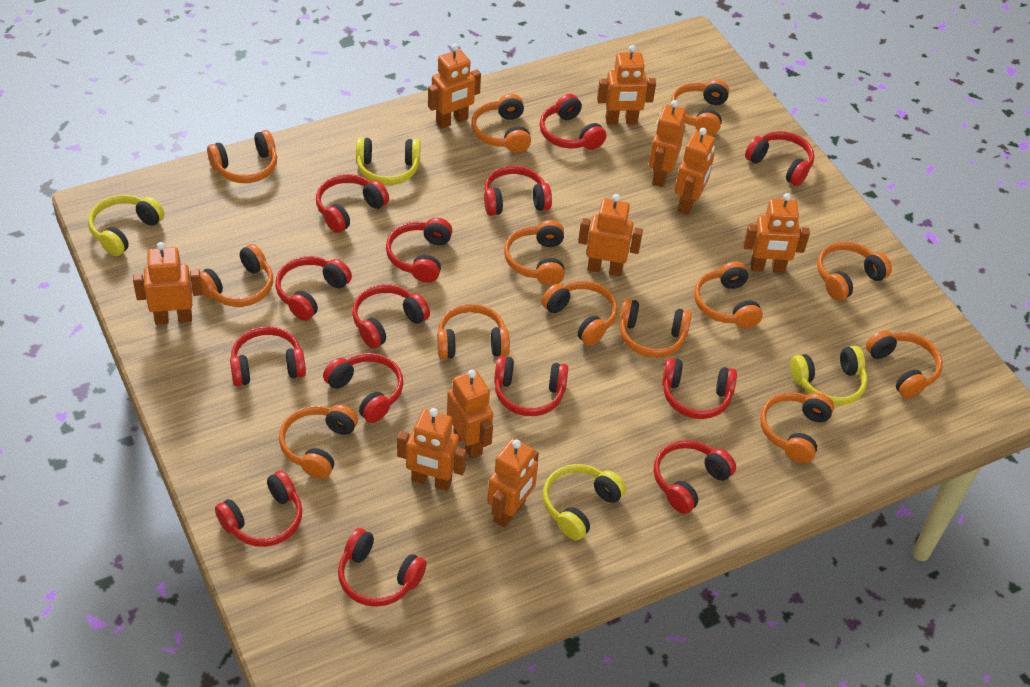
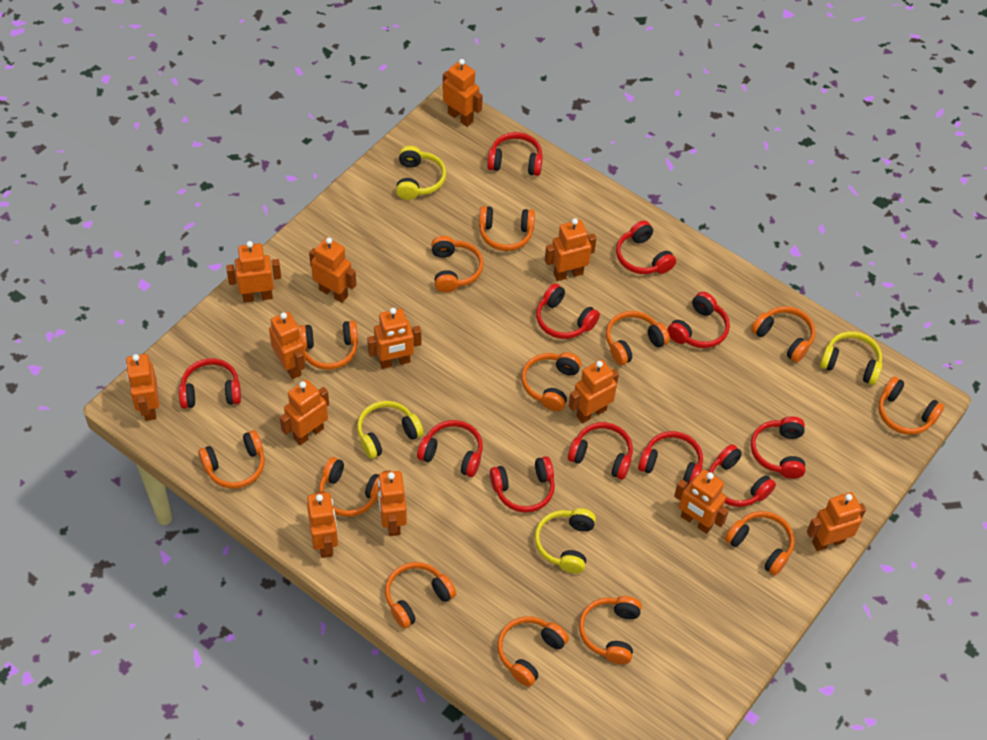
orange robot: 10 -> 13
red headphones: 14 -> 11

